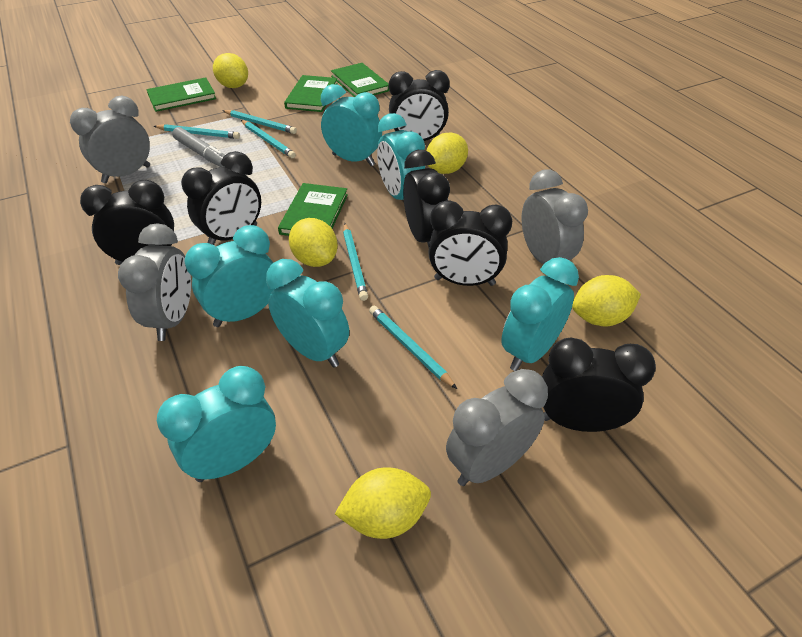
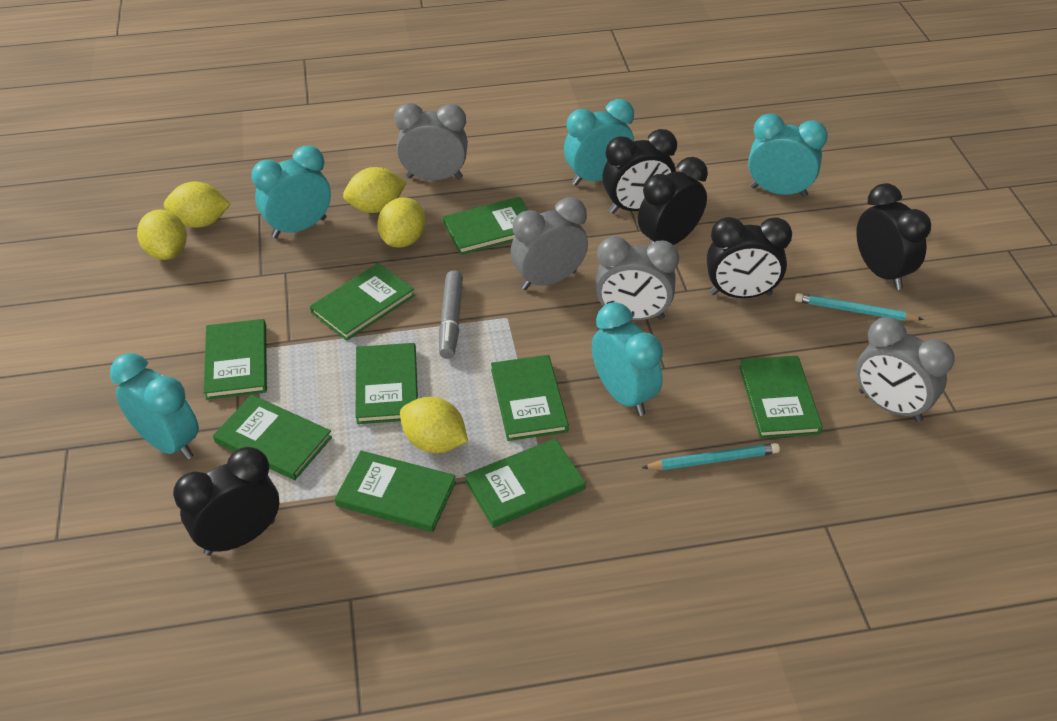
black clock: 6 -> 5
green book: 4 -> 9
turquoise clock: 6 -> 5
turquoise pencil: 5 -> 2

